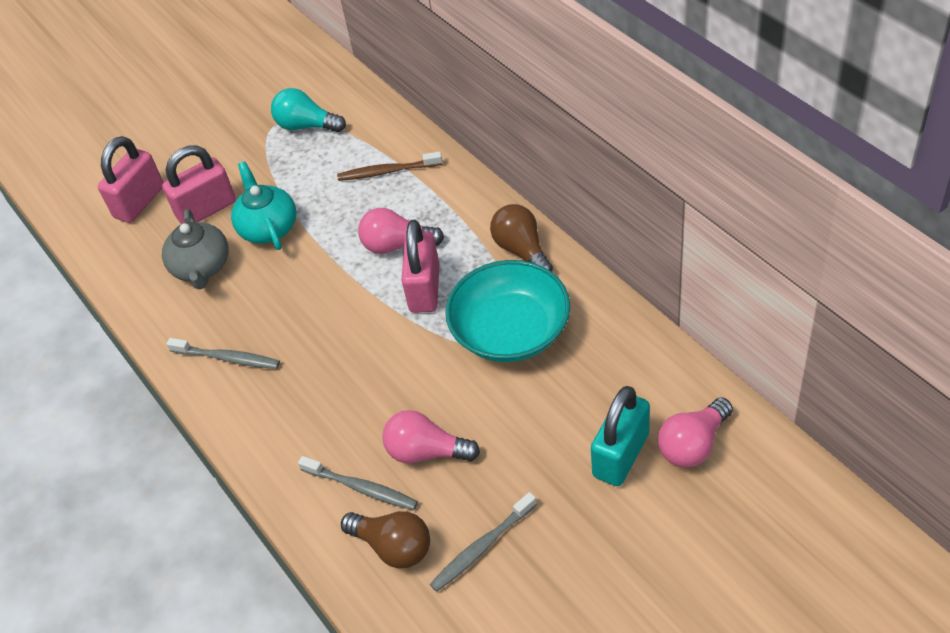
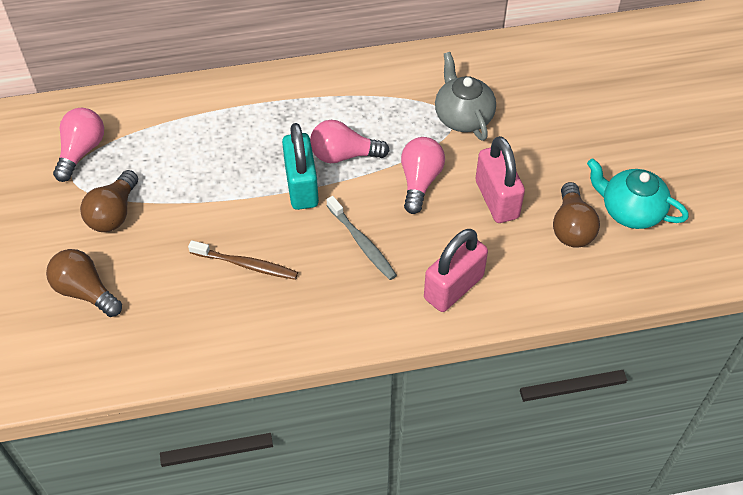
brown light bulb: 2 -> 3
grey toothbrush: 3 -> 1
pink padlock: 3 -> 2
turquoise bowl: 1 -> 0
turquoise light bulb: 1 -> 0

